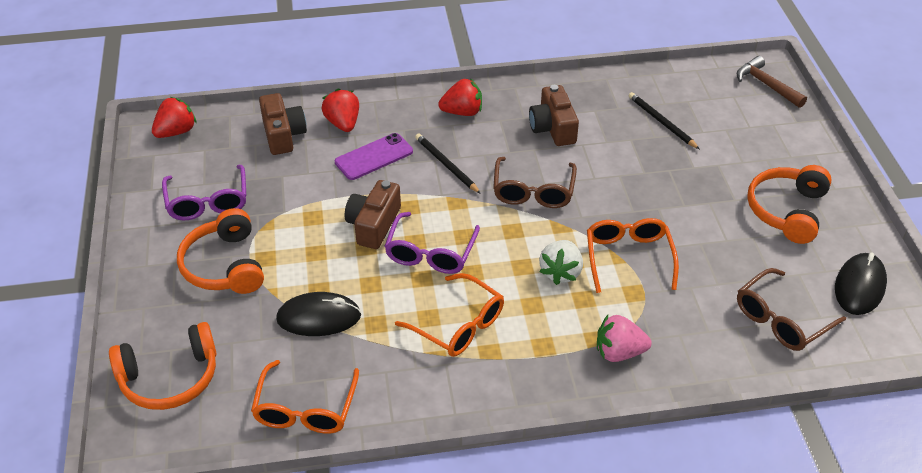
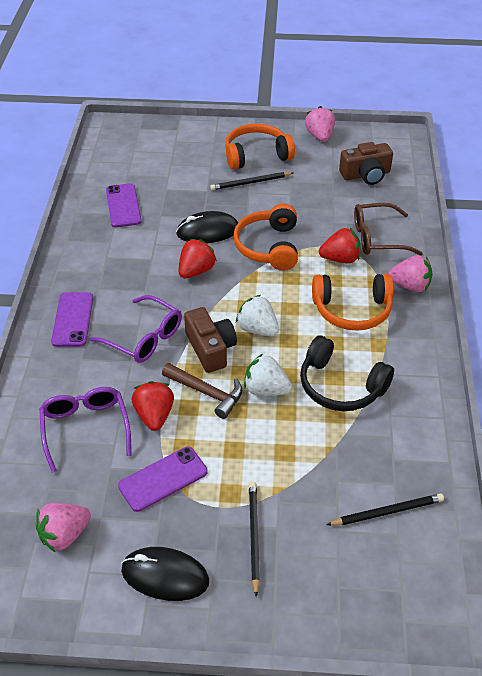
black headphones: 0 -> 1
black pencil: 2 -> 3
brown camera: 3 -> 2
brown glasses: 2 -> 1
orange glasses: 3 -> 0
pink strawberry: 1 -> 3
purple phone: 1 -> 3
white strawberry: 1 -> 2

